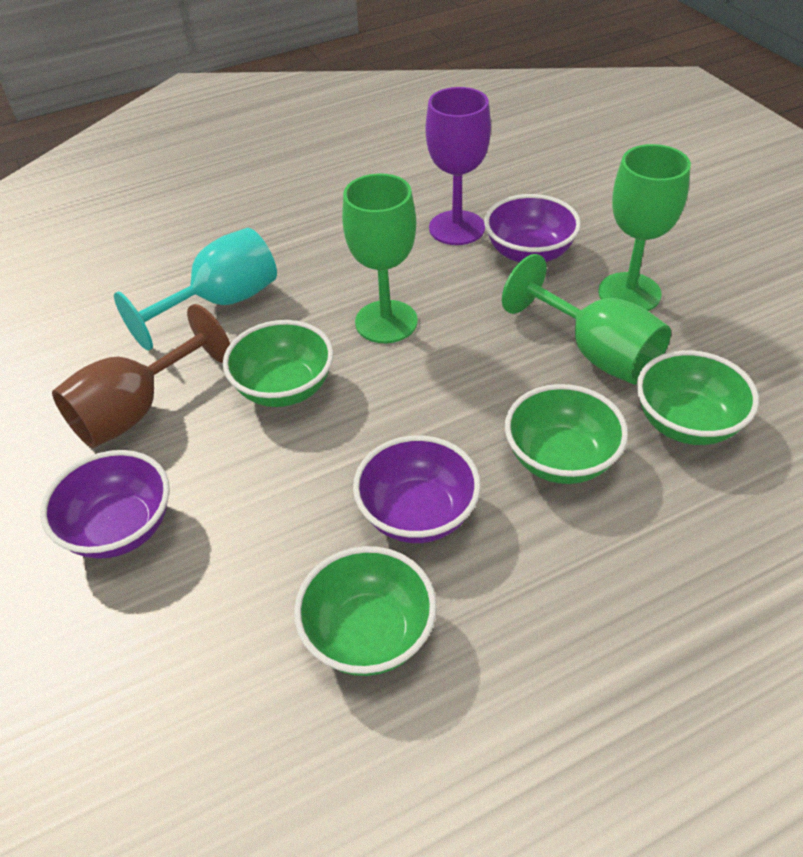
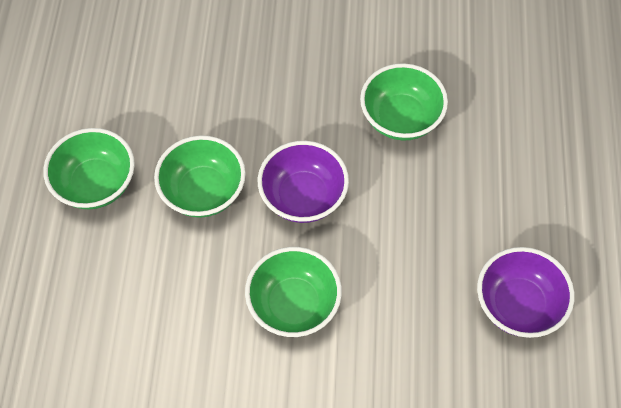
brown goblet: 1 -> 0
green goblet: 3 -> 0
purple bowl: 3 -> 2
purple goblet: 1 -> 0
turquoise goblet: 1 -> 0

